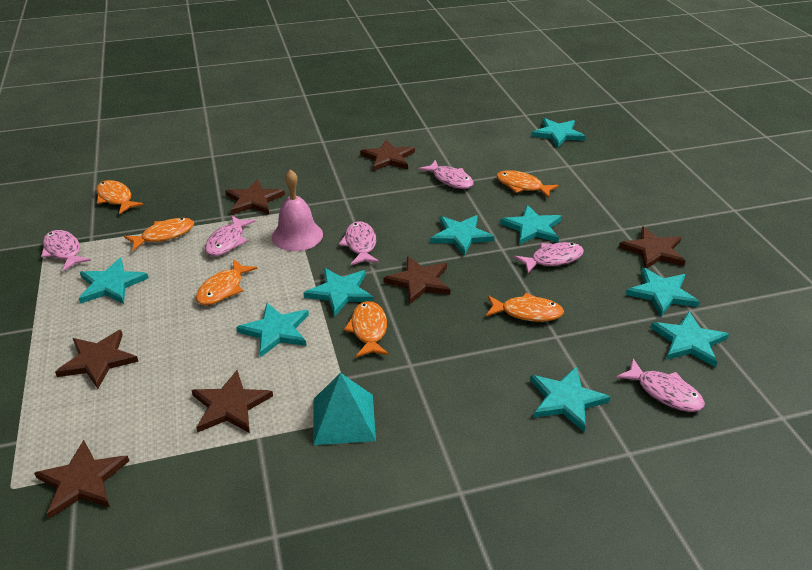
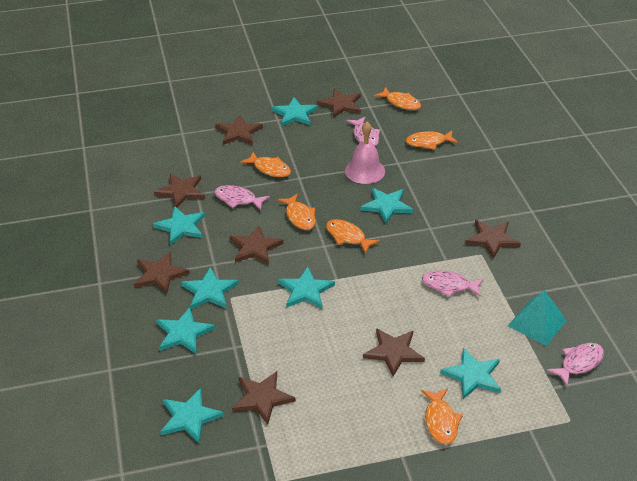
brown star: 7 -> 8
pink fish: 6 -> 4
turquoise star: 9 -> 8

